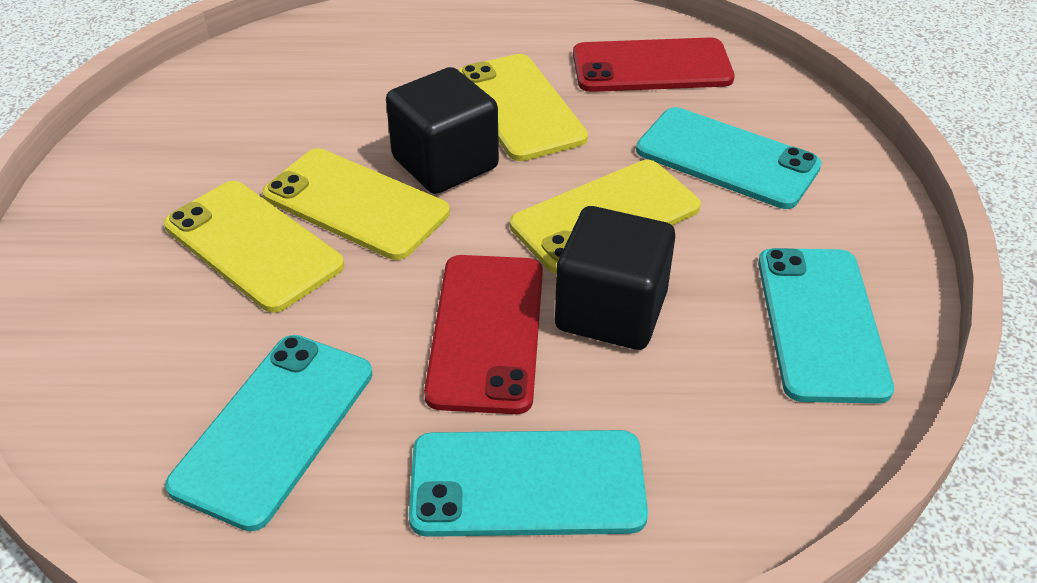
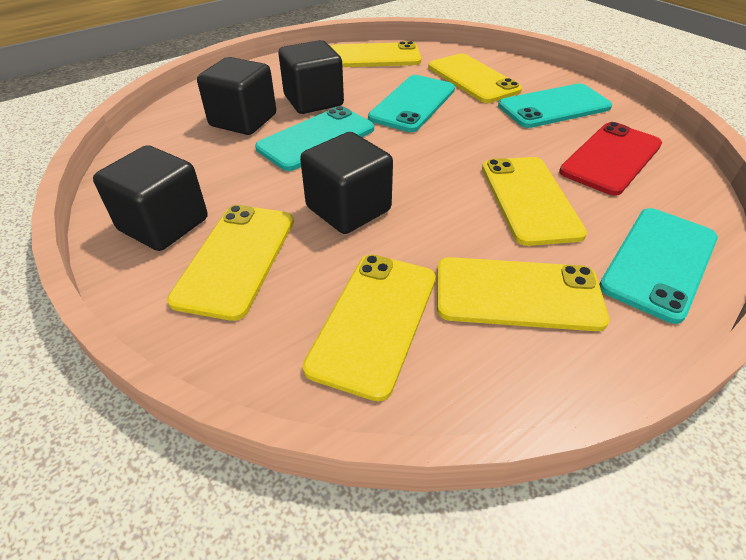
black cube: 2 -> 4
red phone: 2 -> 1
yellow phone: 4 -> 6

